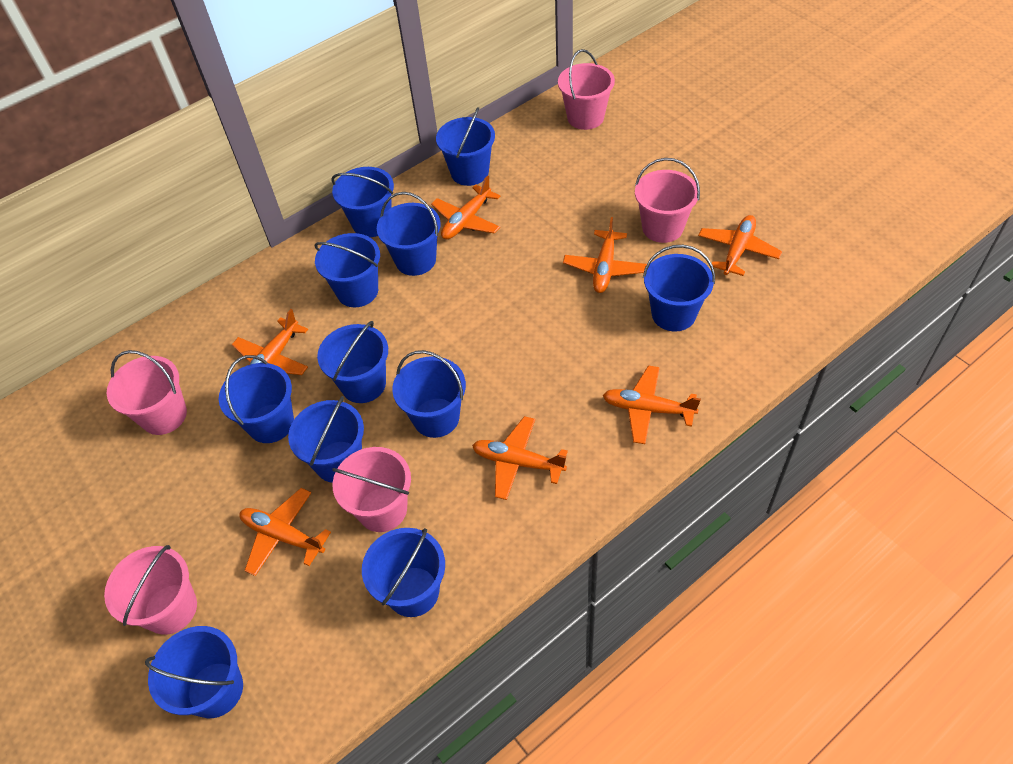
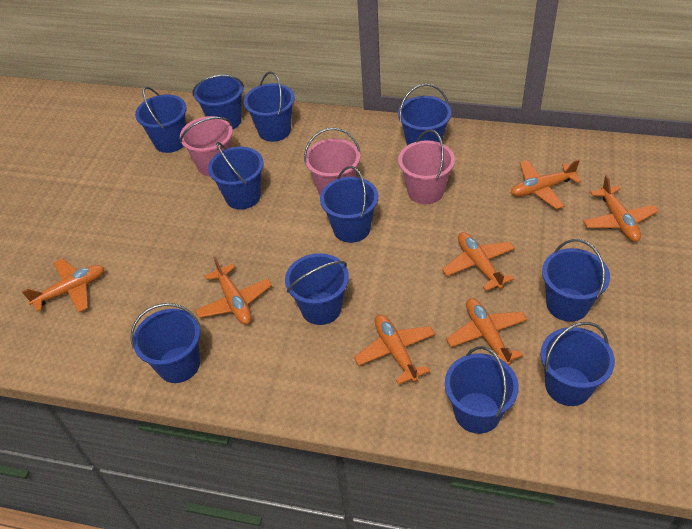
pink bucket: 5 -> 3

